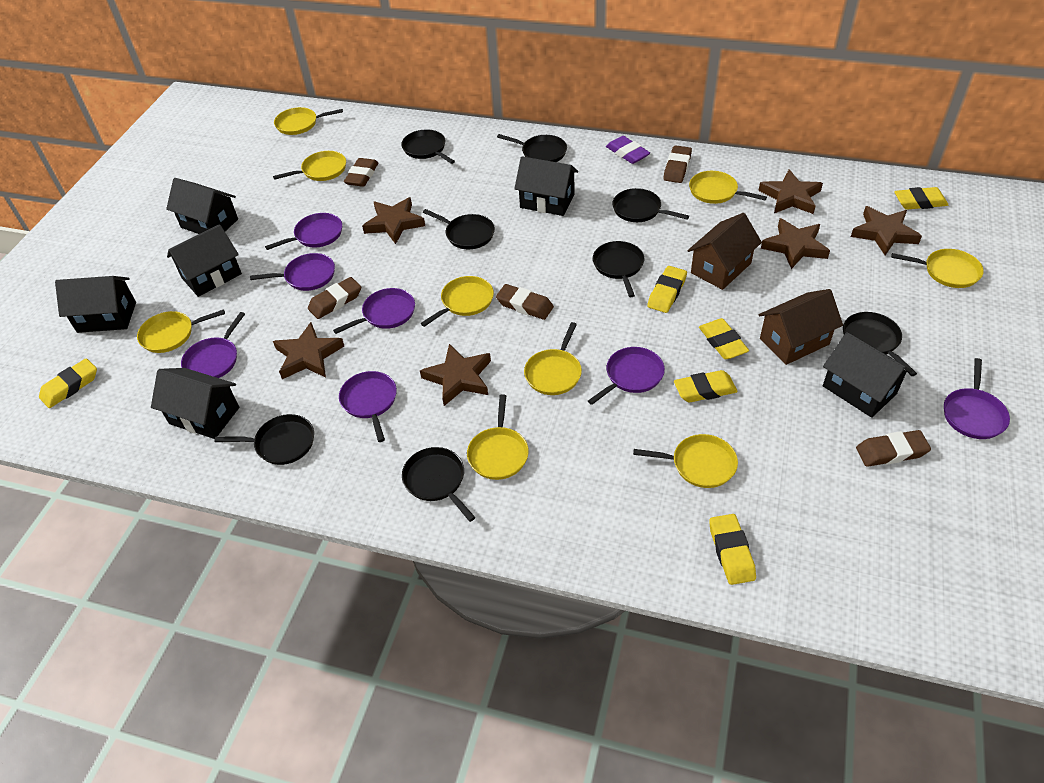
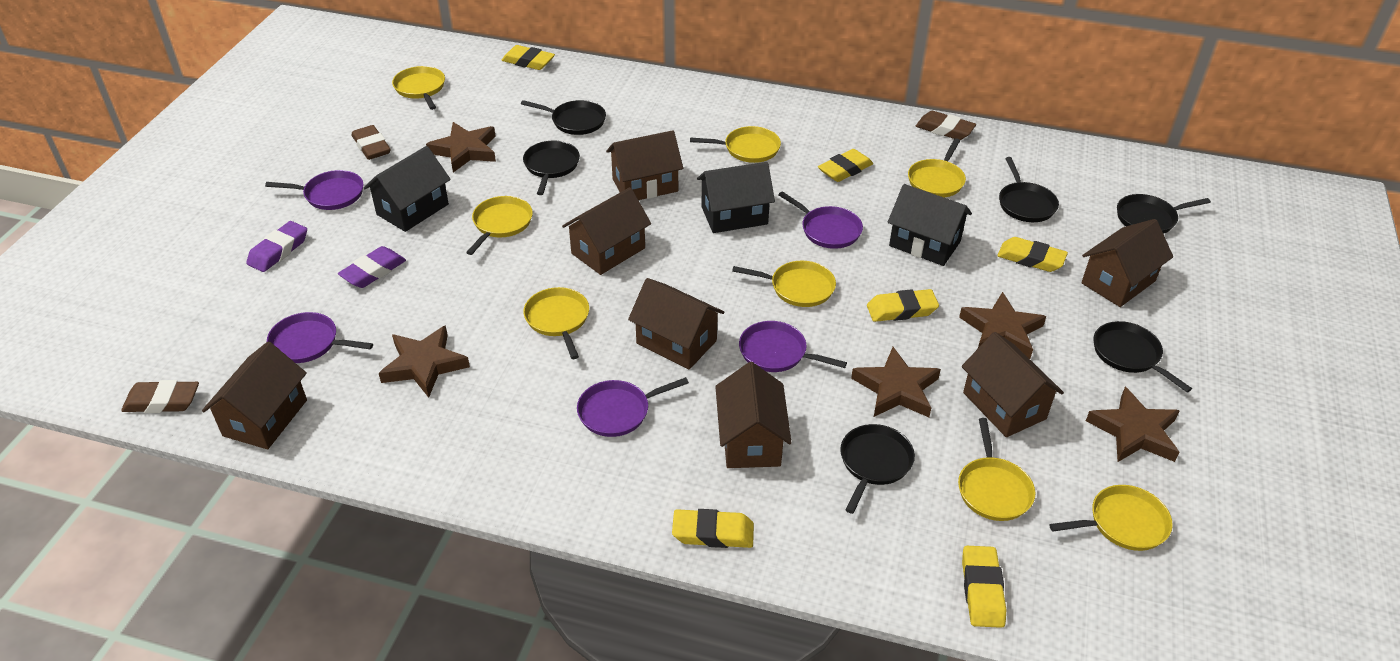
black house: 6 -> 3
black pan: 8 -> 6
brown eraser: 5 -> 3
brown house: 2 -> 7
brown star: 6 -> 5
purple eraser: 1 -> 2
purple pan: 7 -> 5
yellow pan: 9 -> 8

